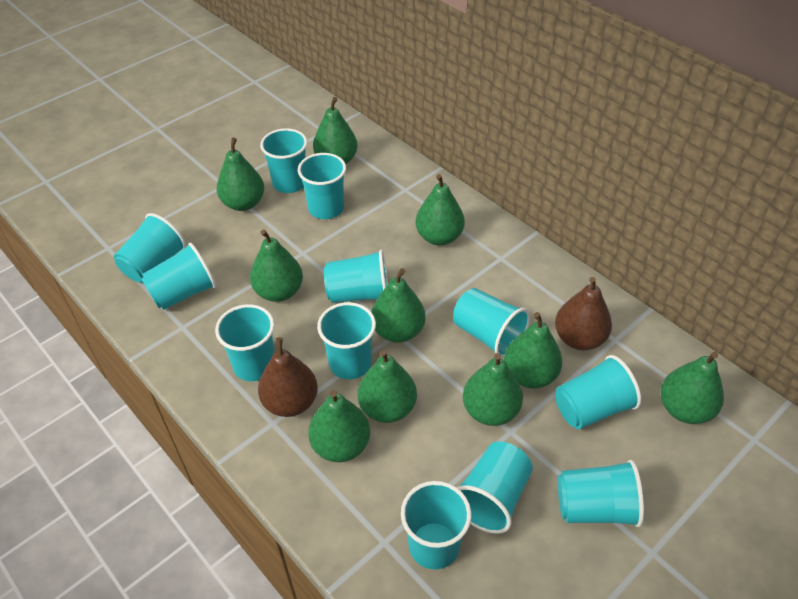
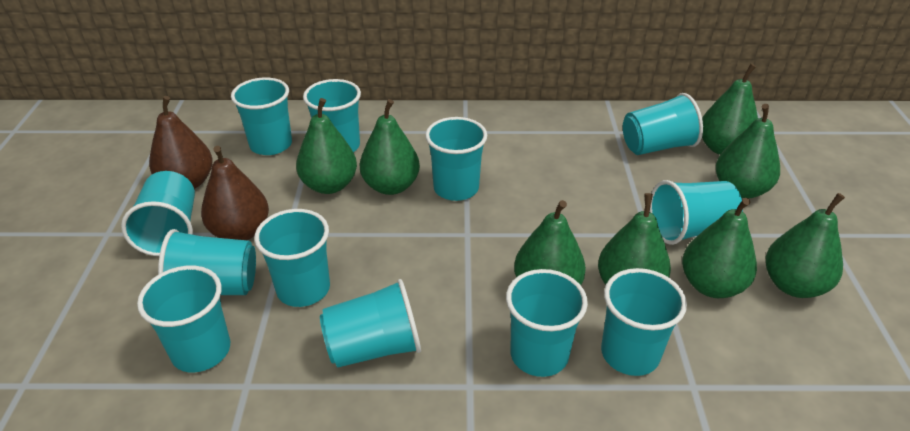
green pear: 10 -> 8

